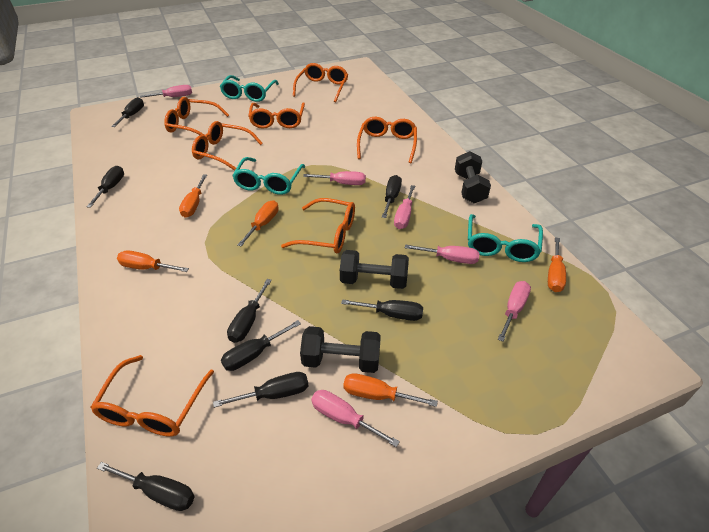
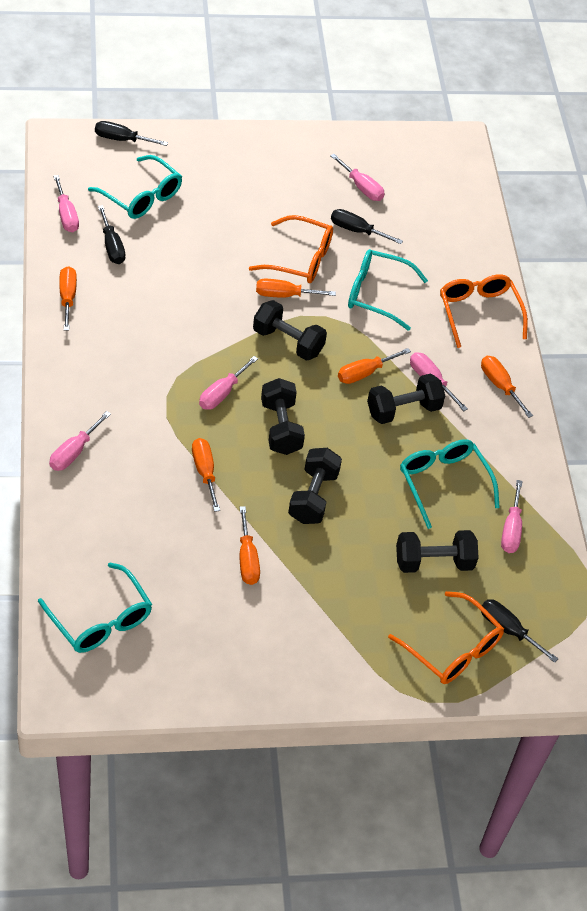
black dumbbell: 3 -> 5
black screwdriver: 8 -> 4
orange glasses: 7 -> 3
orange screwdriver: 5 -> 6
turquoise glasses: 3 -> 4

